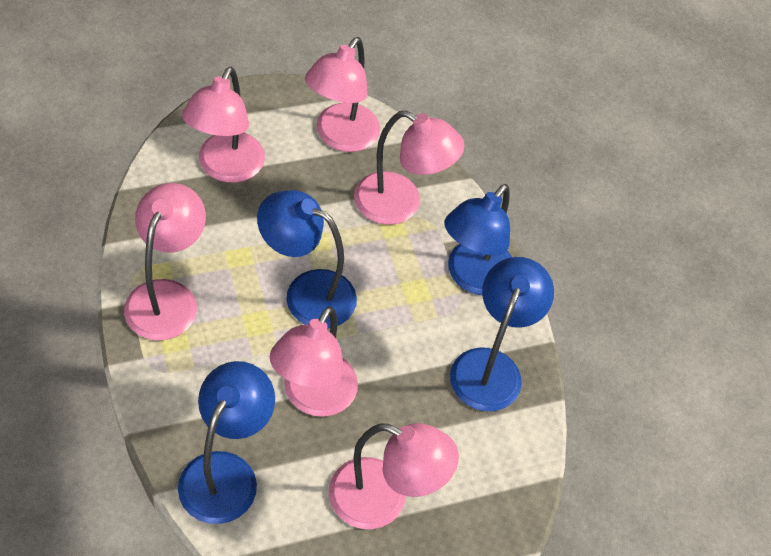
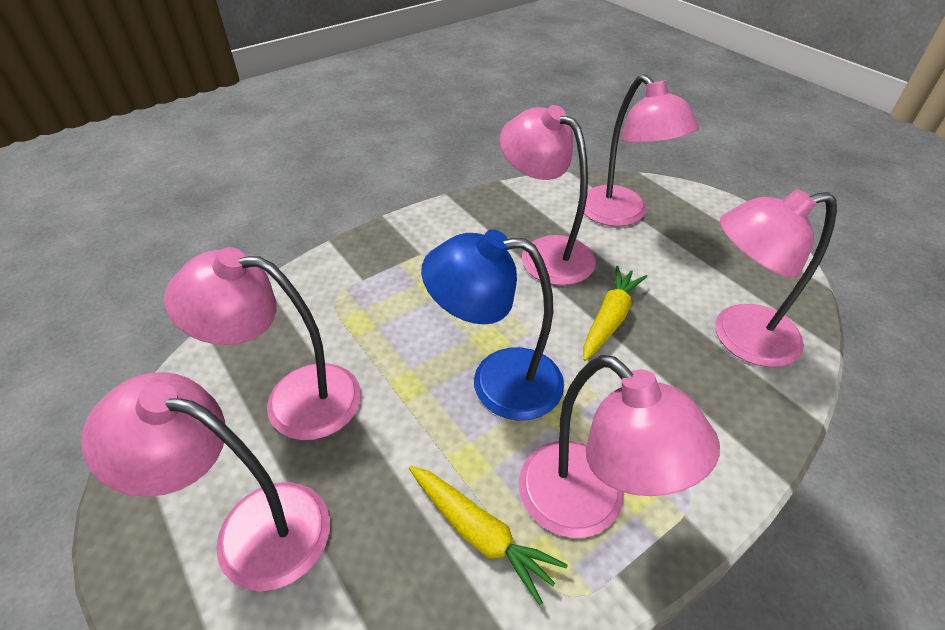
blue lamp: 4 -> 1
yellow carrot: 0 -> 2

